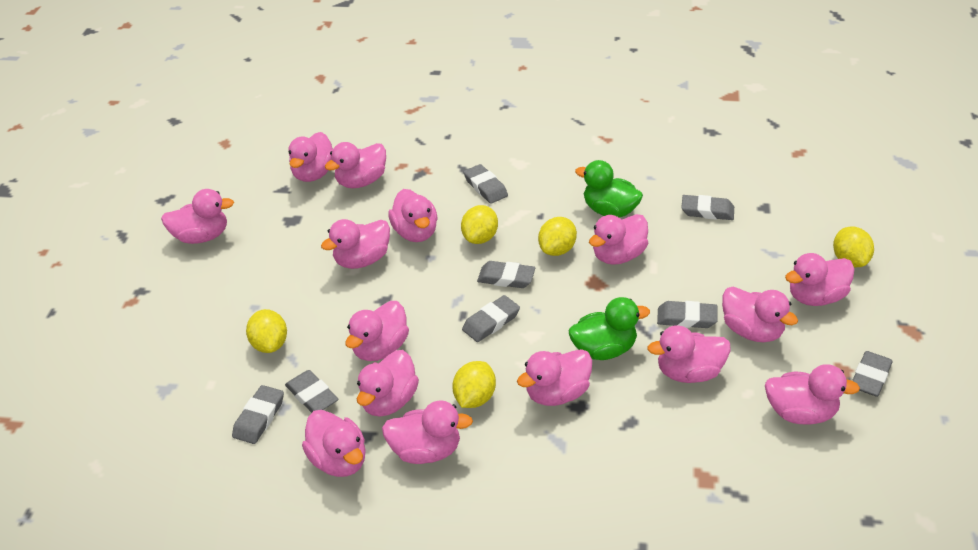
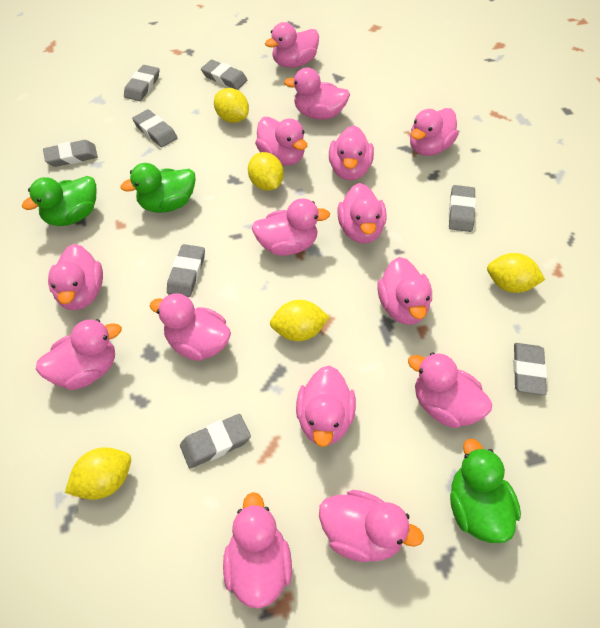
green duck: 2 -> 3

